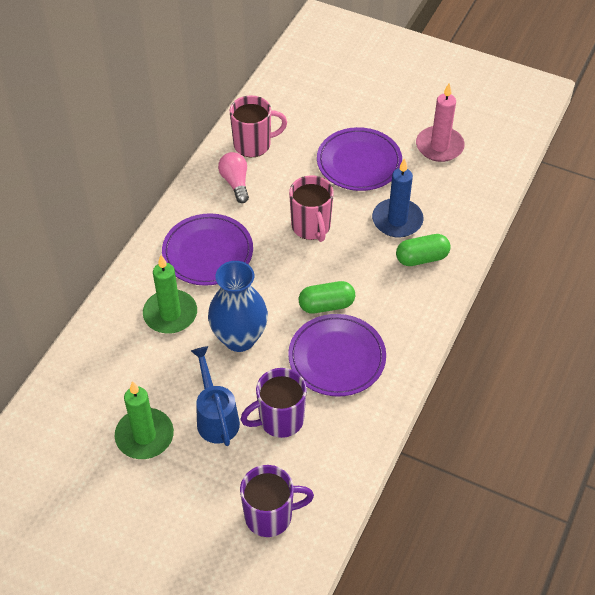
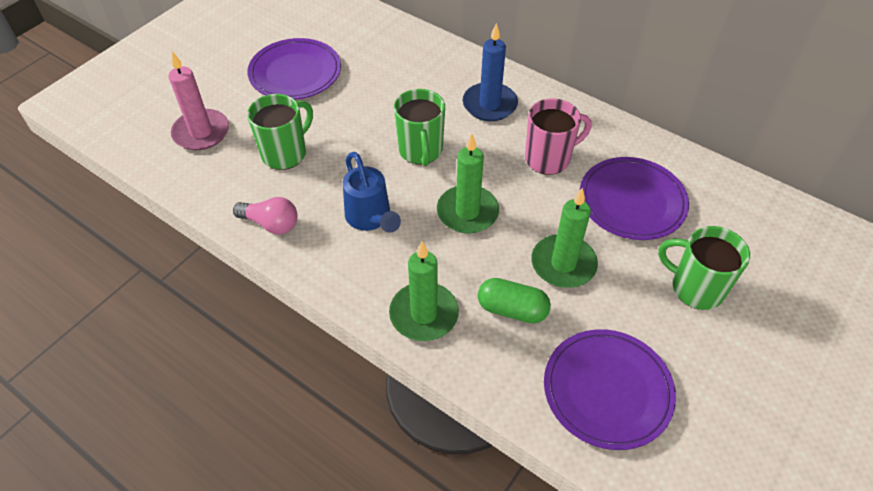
blue vase: 1 -> 0
green candle: 2 -> 3
green capsule: 2 -> 1
green mug: 0 -> 3
pink mug: 2 -> 1
purple mug: 2 -> 0

